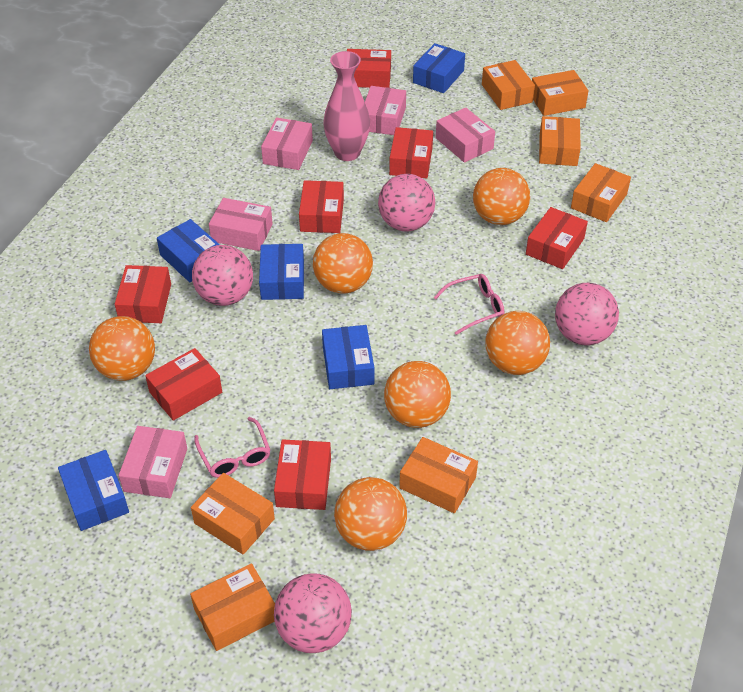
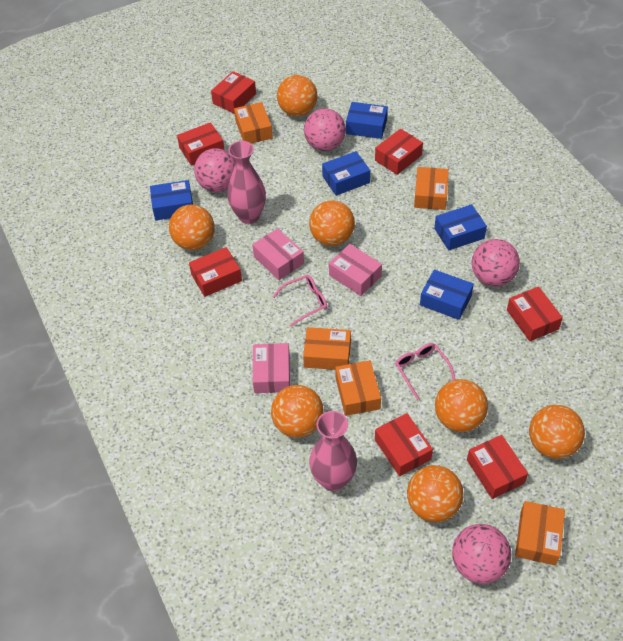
orange ball: 6 -> 7
orange box: 7 -> 5
pink box: 5 -> 3
pink vase: 1 -> 2

